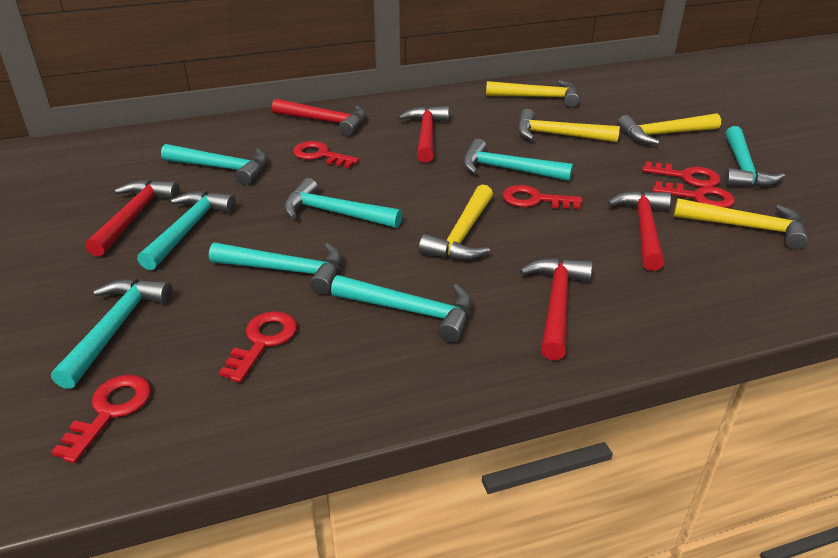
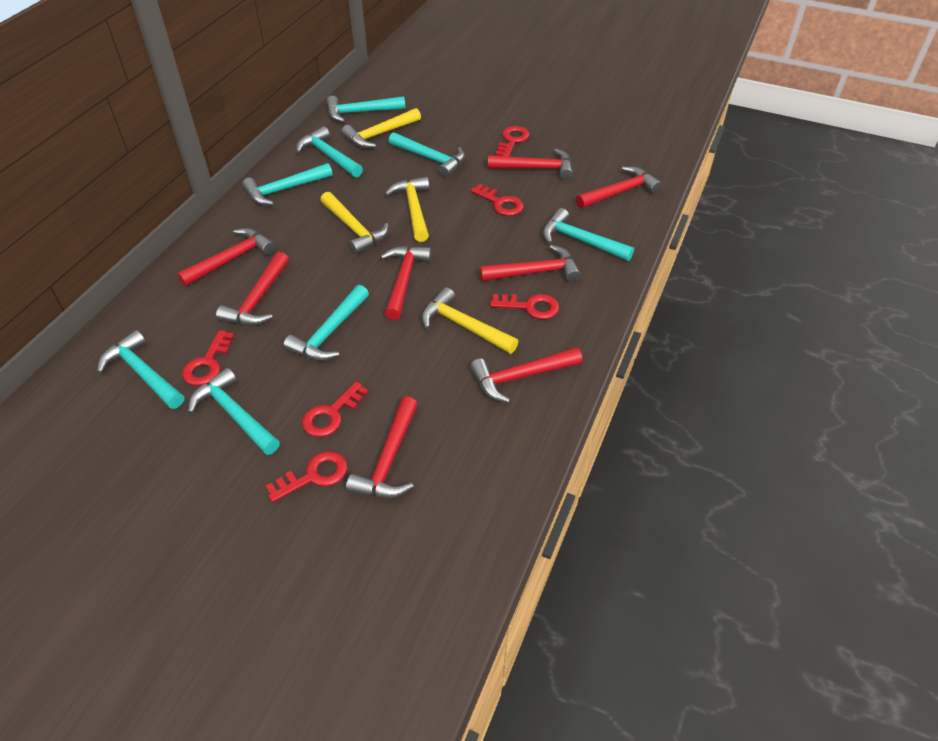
red hammer: 5 -> 8
yellow hammer: 5 -> 4

